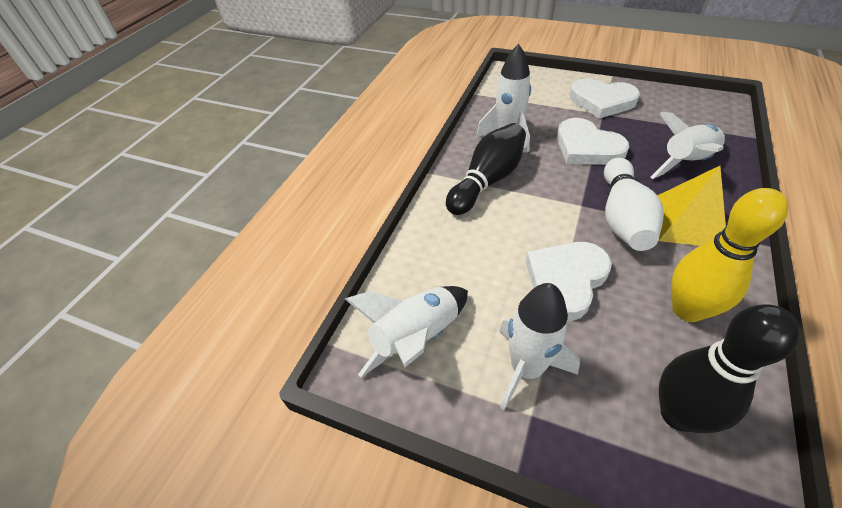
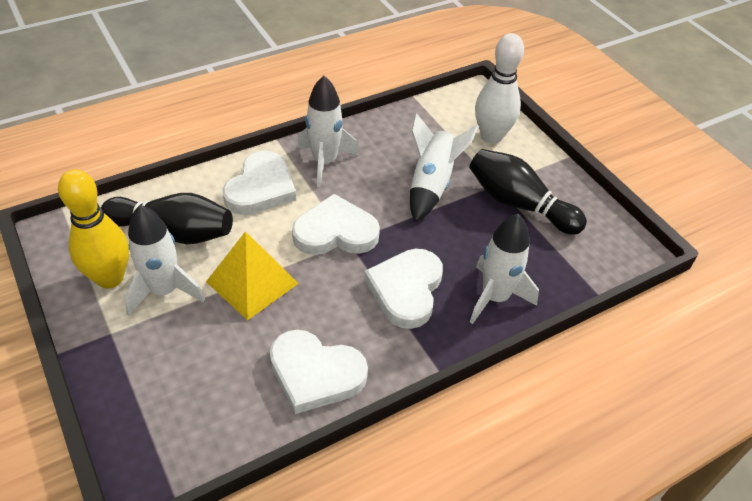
white heart: 3 -> 4

